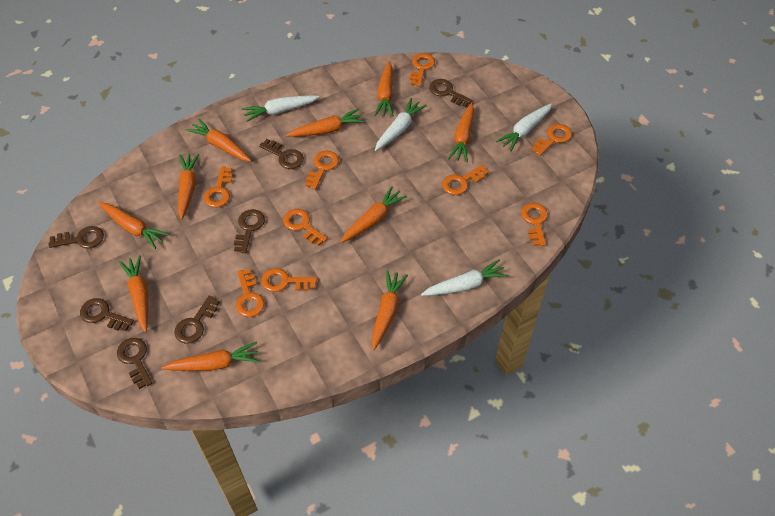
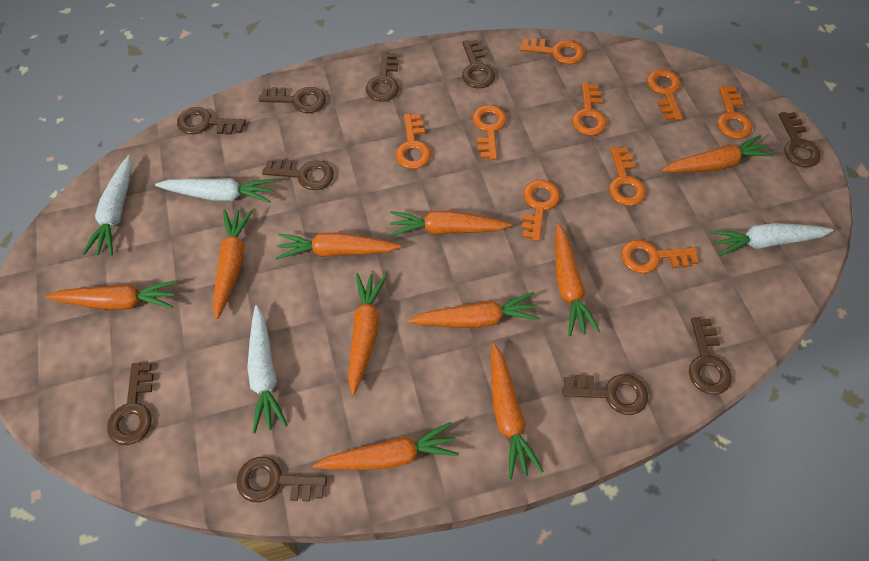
brown key: 7 -> 10

